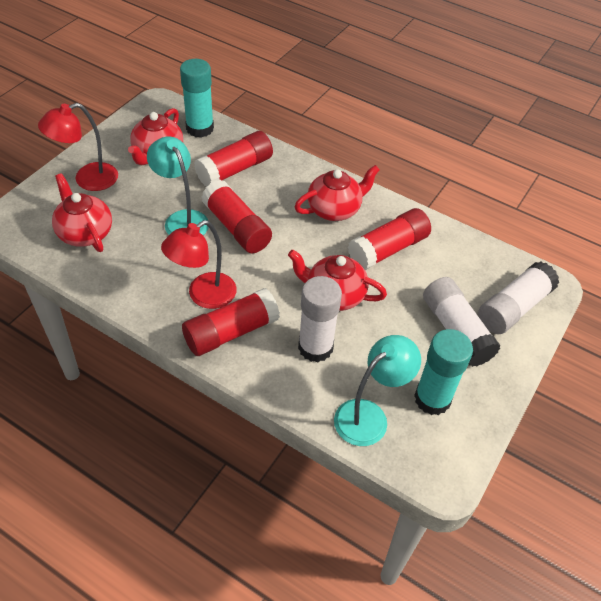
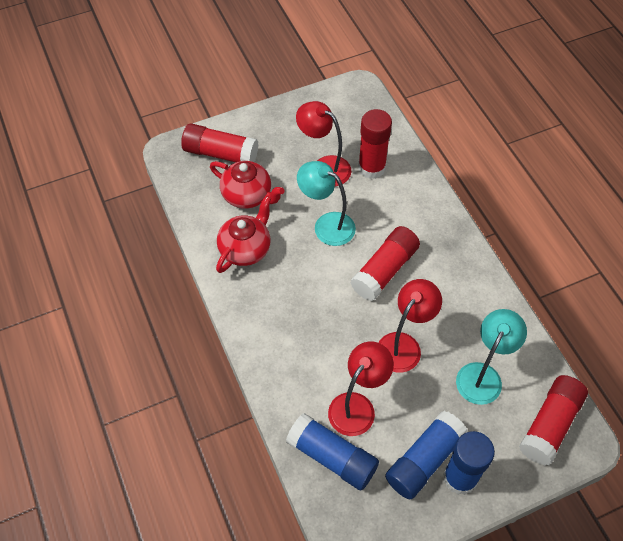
blue glue stick: 0 -> 3
red lamp: 2 -> 3
red teapot: 4 -> 2
turquoise glue stick: 2 -> 0
white glue stick: 3 -> 0

